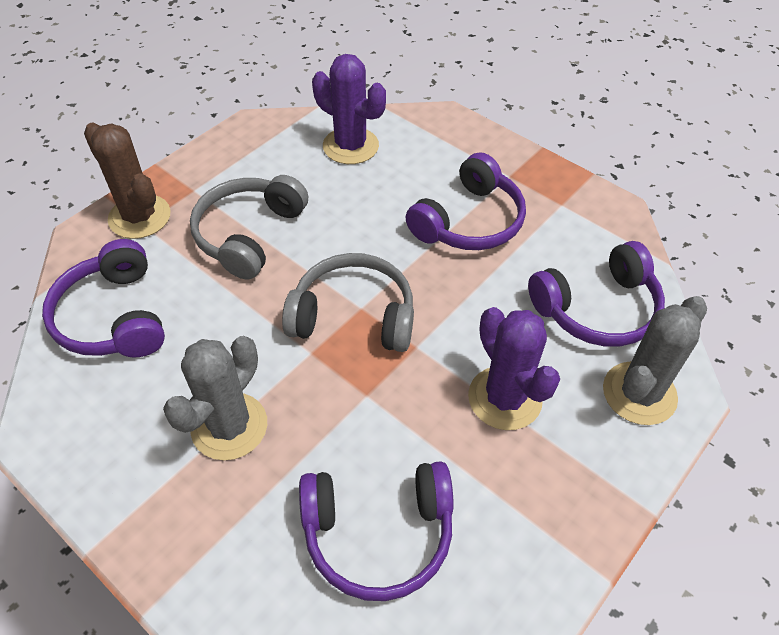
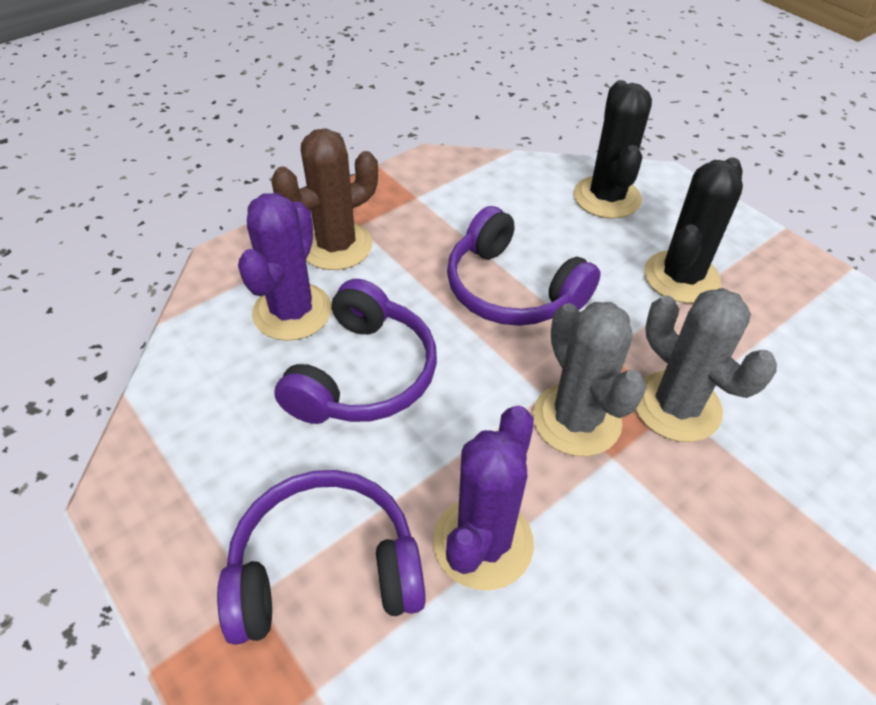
black cactus: 0 -> 2
grey headphones: 2 -> 0
purple headphones: 4 -> 3

